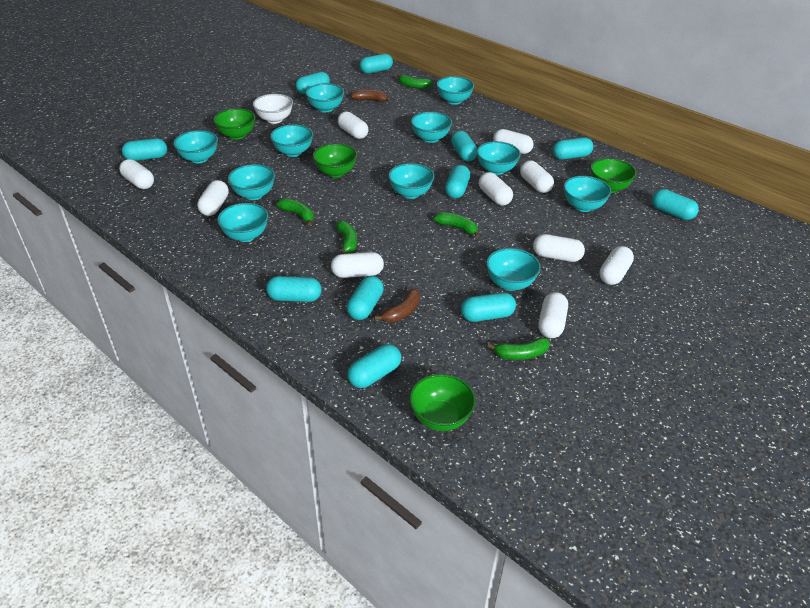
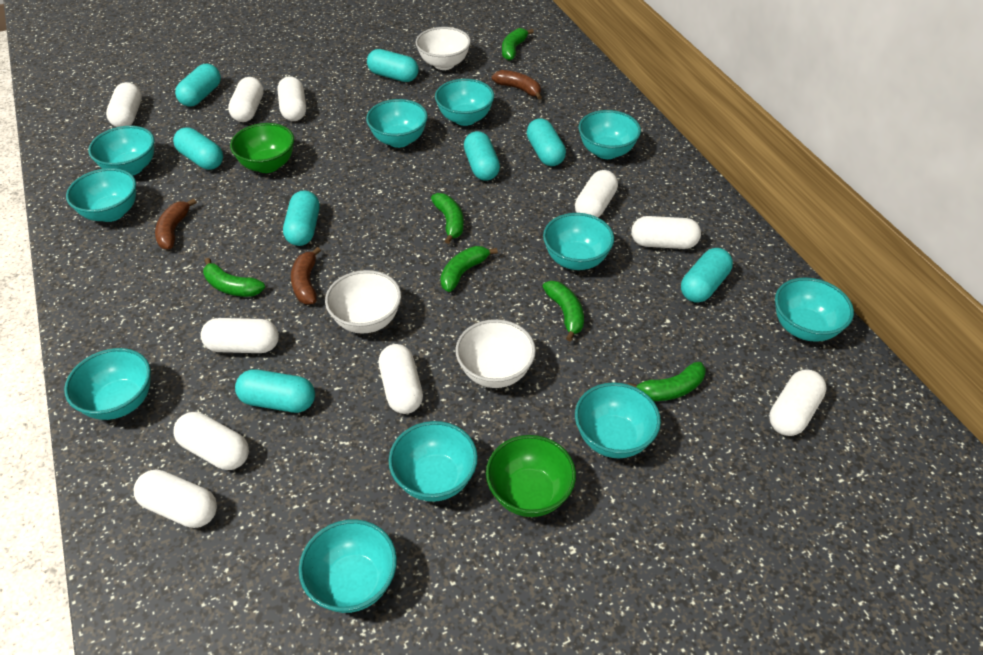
brown banana: 2 -> 3
green banana: 5 -> 6
green bowl: 4 -> 2
turquoise capsule: 11 -> 8
white bowl: 1 -> 3

